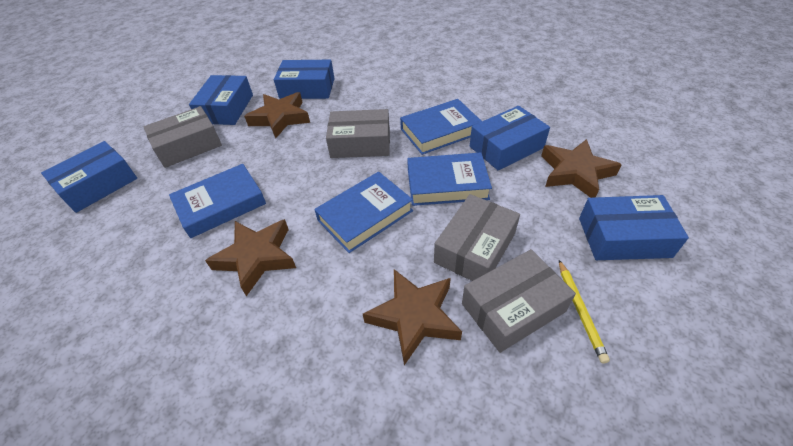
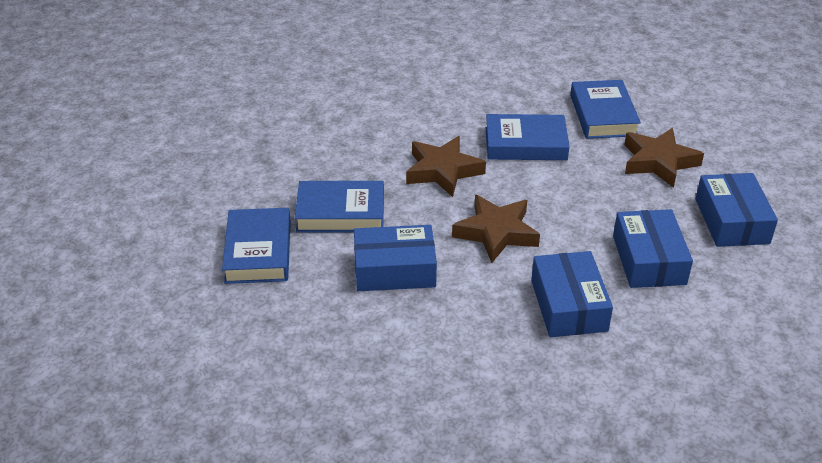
blue box: 5 -> 4
brown star: 4 -> 3
grey box: 4 -> 0
yellow pencil: 1 -> 0

